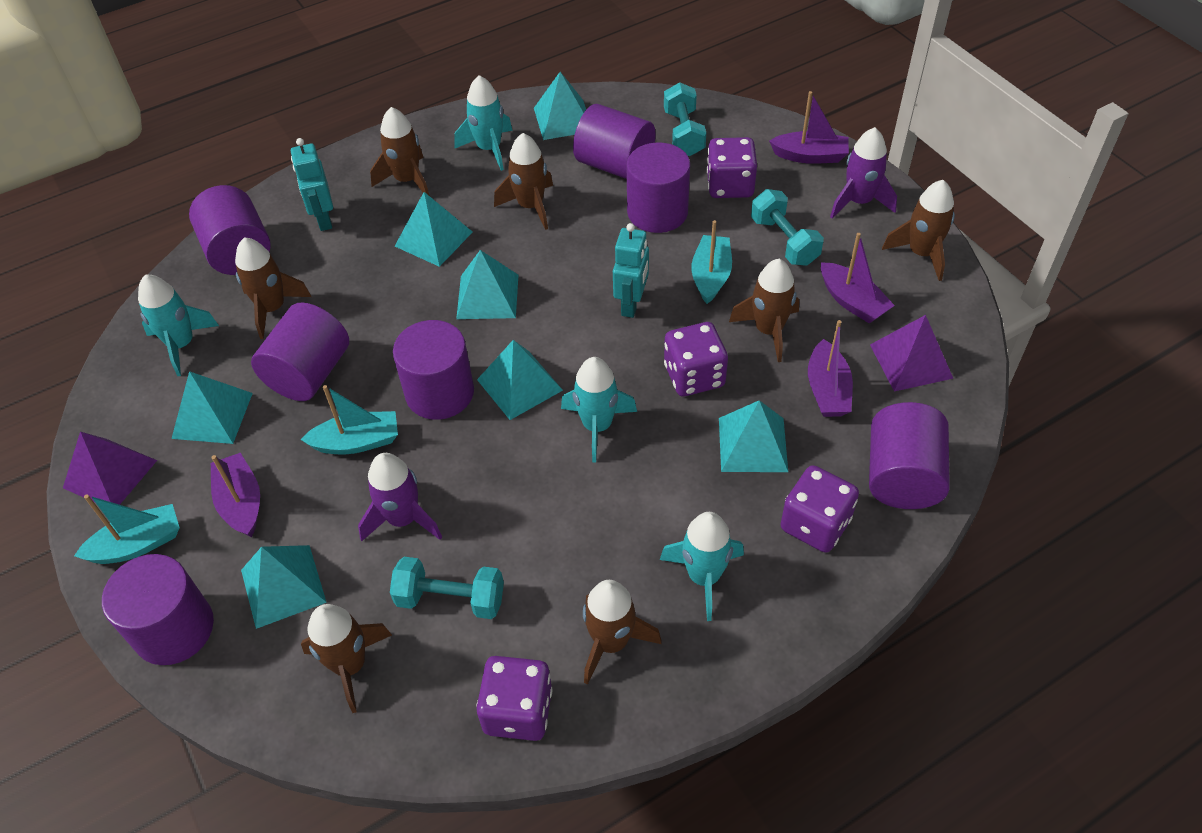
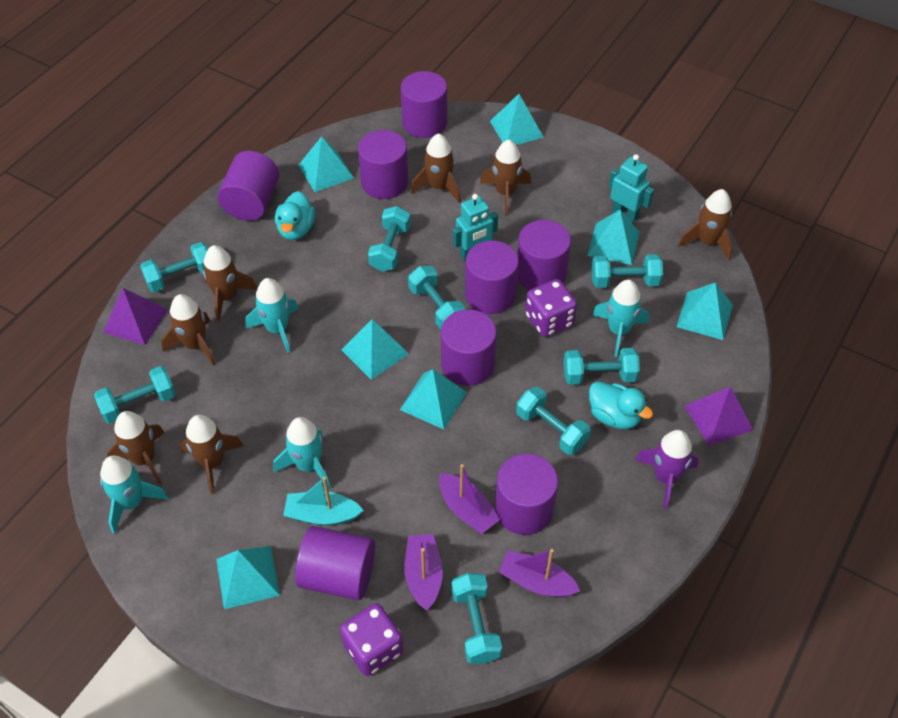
purple boat: 4 -> 3
purple cylinder: 7 -> 8
purple dice: 4 -> 2
purple rocket: 2 -> 1
turquoise boat: 3 -> 1
turquoise duck: 0 -> 2
turquoise dumbbell: 3 -> 8

